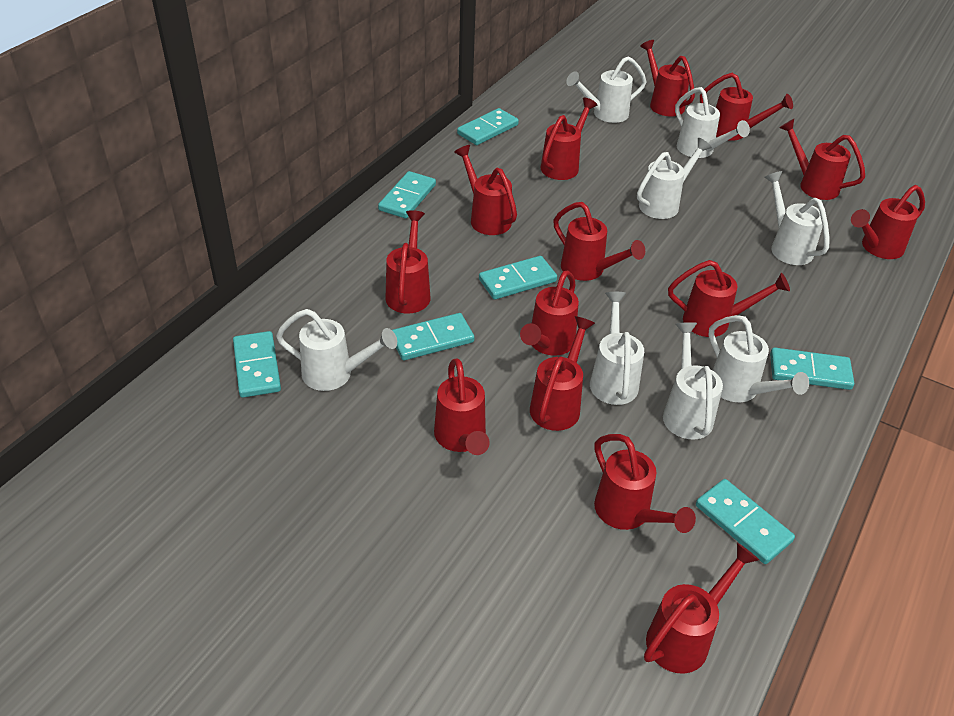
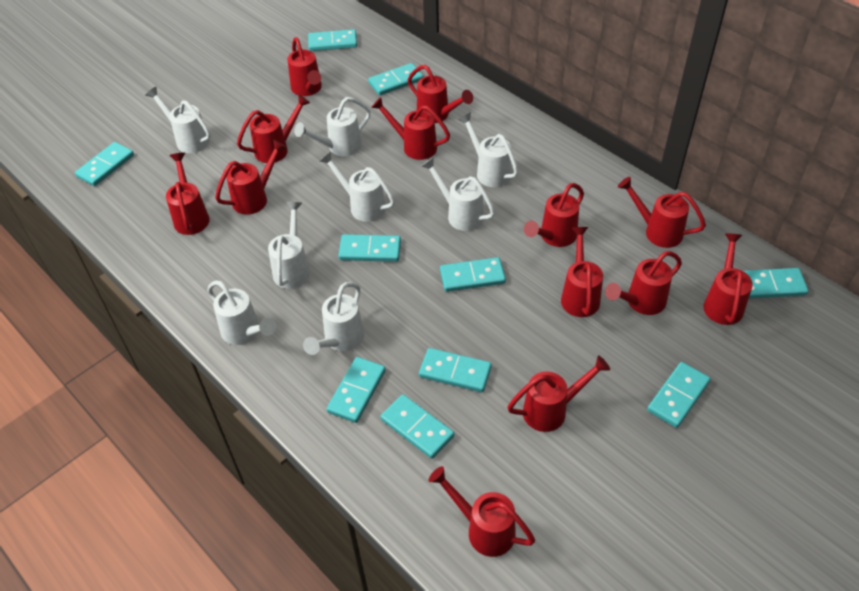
red watering can: 14 -> 13
turquoise domino: 7 -> 10

